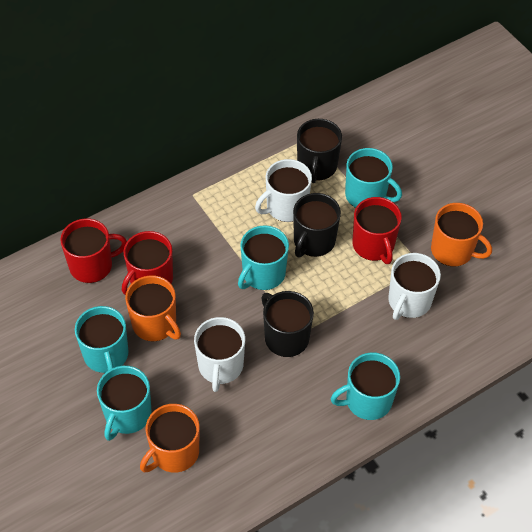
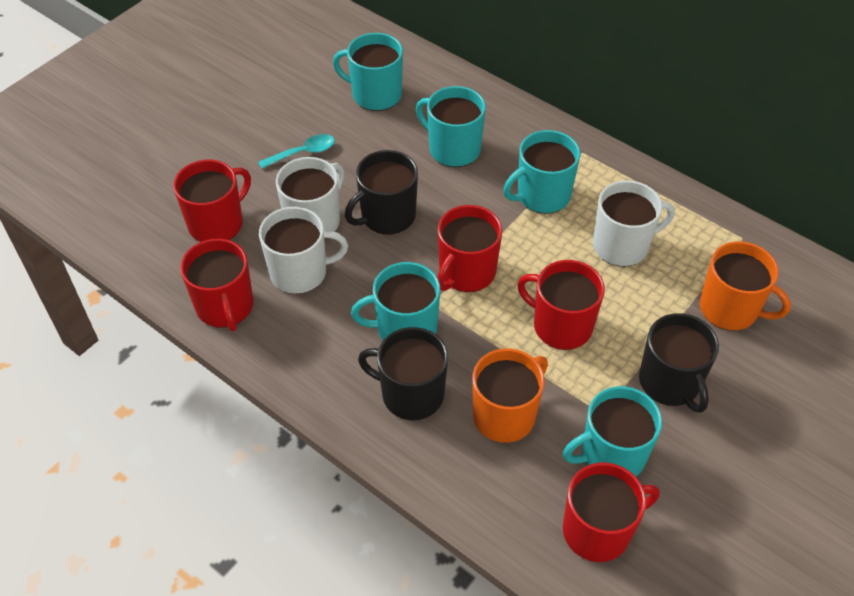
orange mug: 3 -> 2
red mug: 3 -> 5
turquoise spoon: 0 -> 1

